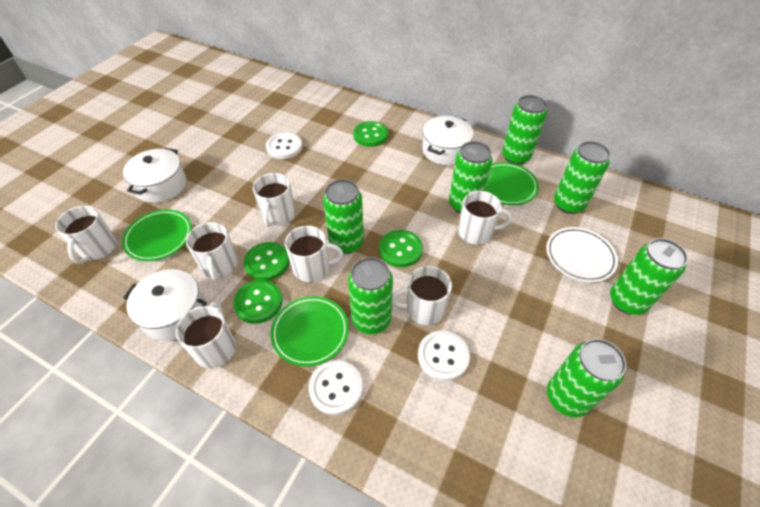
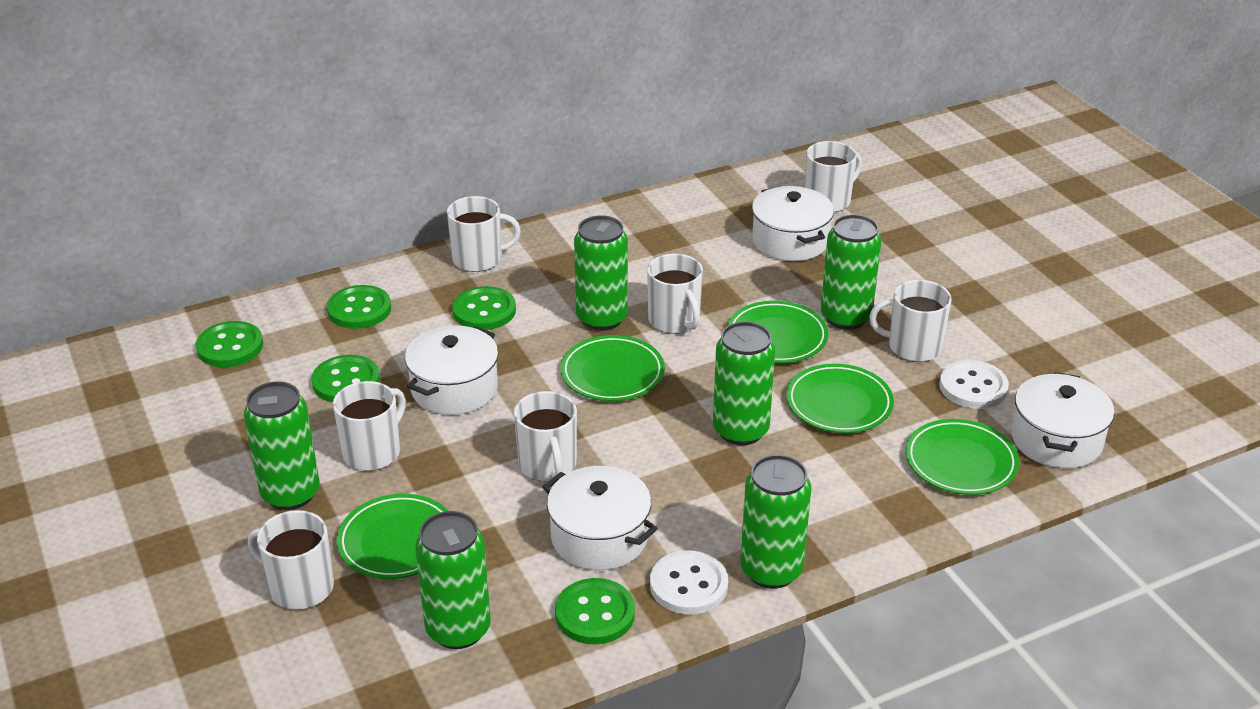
green button: 4 -> 5
green can: 7 -> 6
green plate: 3 -> 5
white button: 3 -> 2
white plate: 1 -> 0
white pot: 3 -> 4

